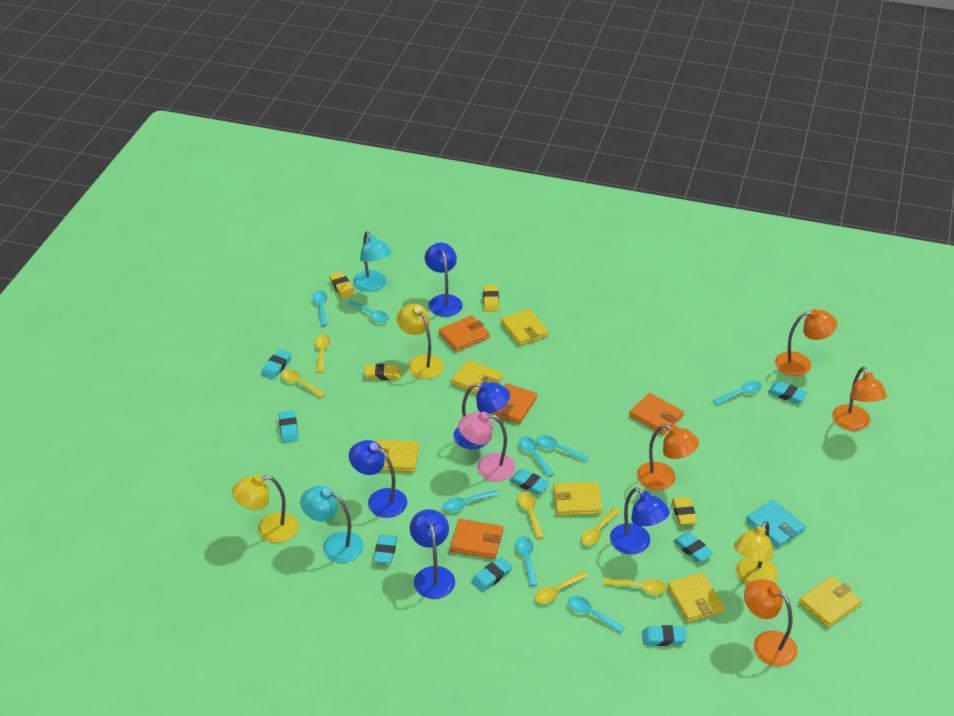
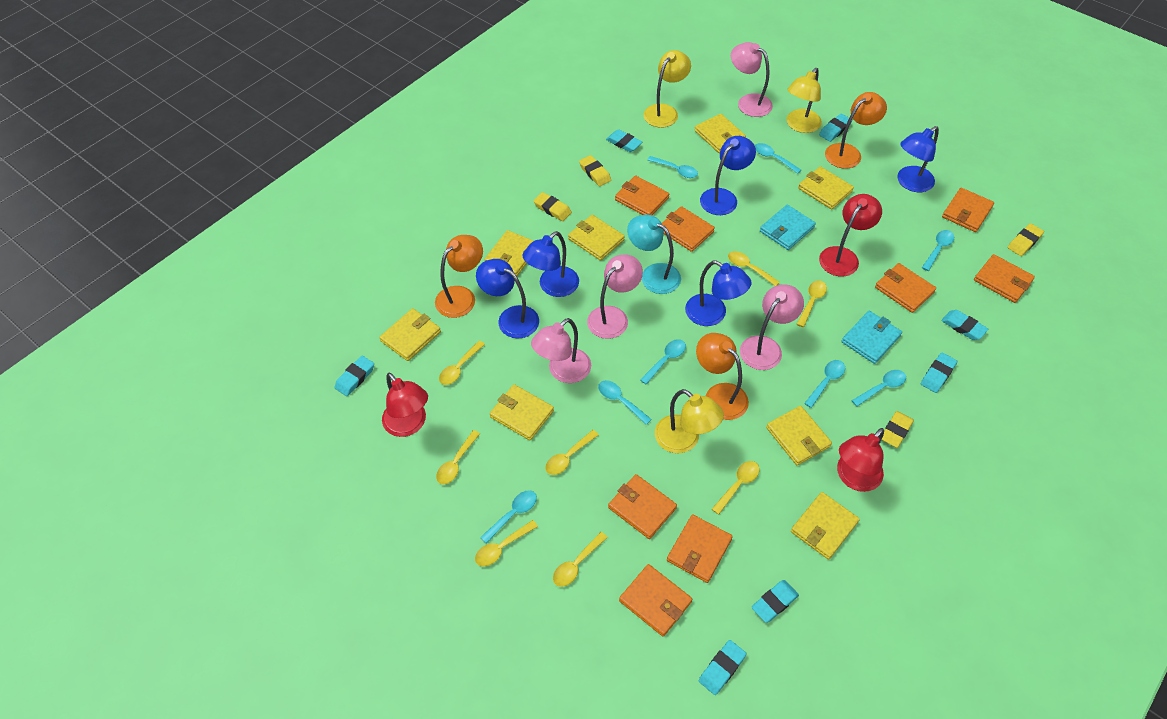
orange lamp: 4 -> 3
orange wallet: 4 -> 8
pink lamp: 1 -> 4
red lamp: 0 -> 3
turquoise eraser: 8 -> 7
turquoise lamp: 2 -> 1
turquoise wallet: 1 -> 2
yellow spoon: 6 -> 8
yellow wallet: 6 -> 8

